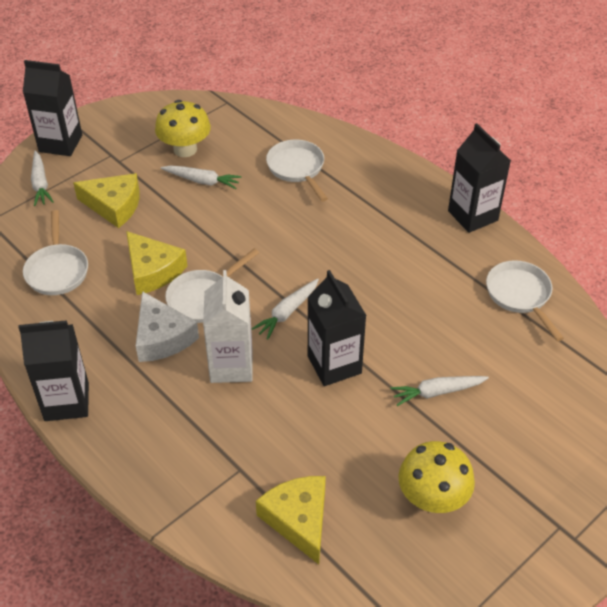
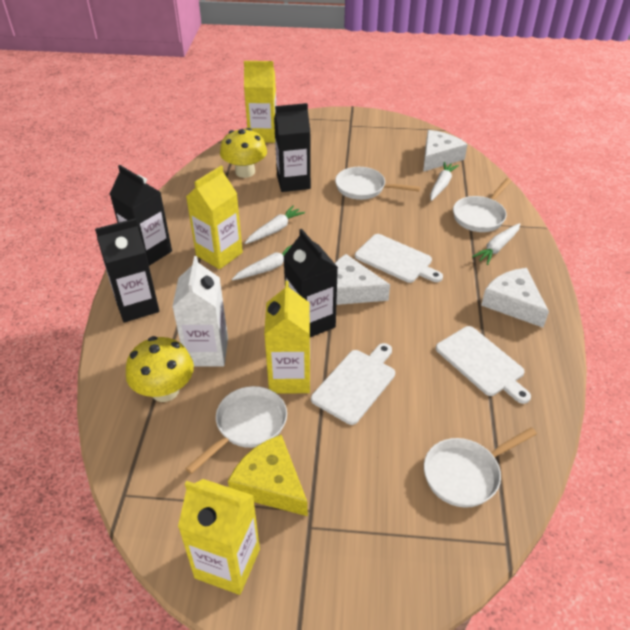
white cheese: 1 -> 3
white cutting board: 0 -> 3
yellow carton: 0 -> 4
yellow cheese: 3 -> 1

